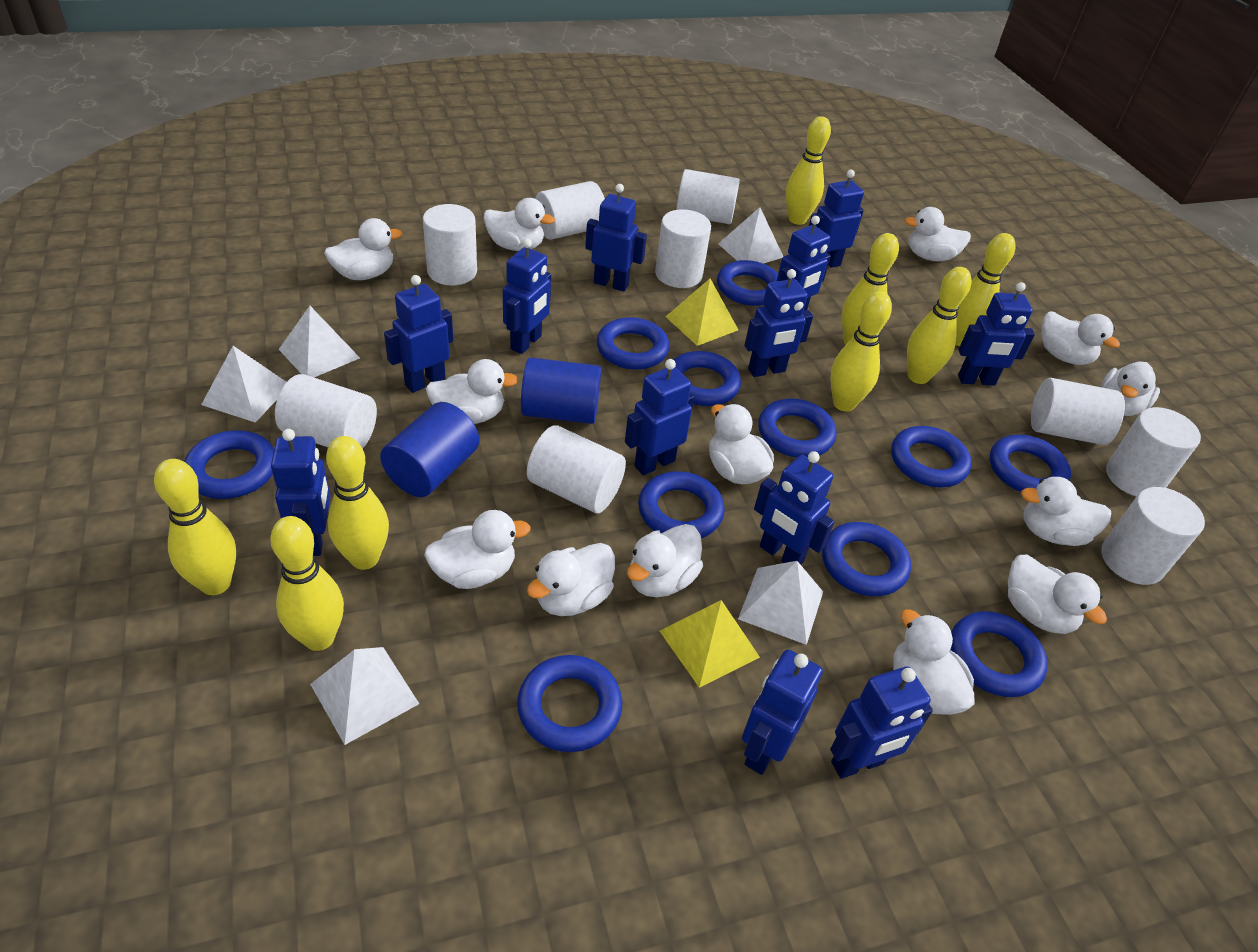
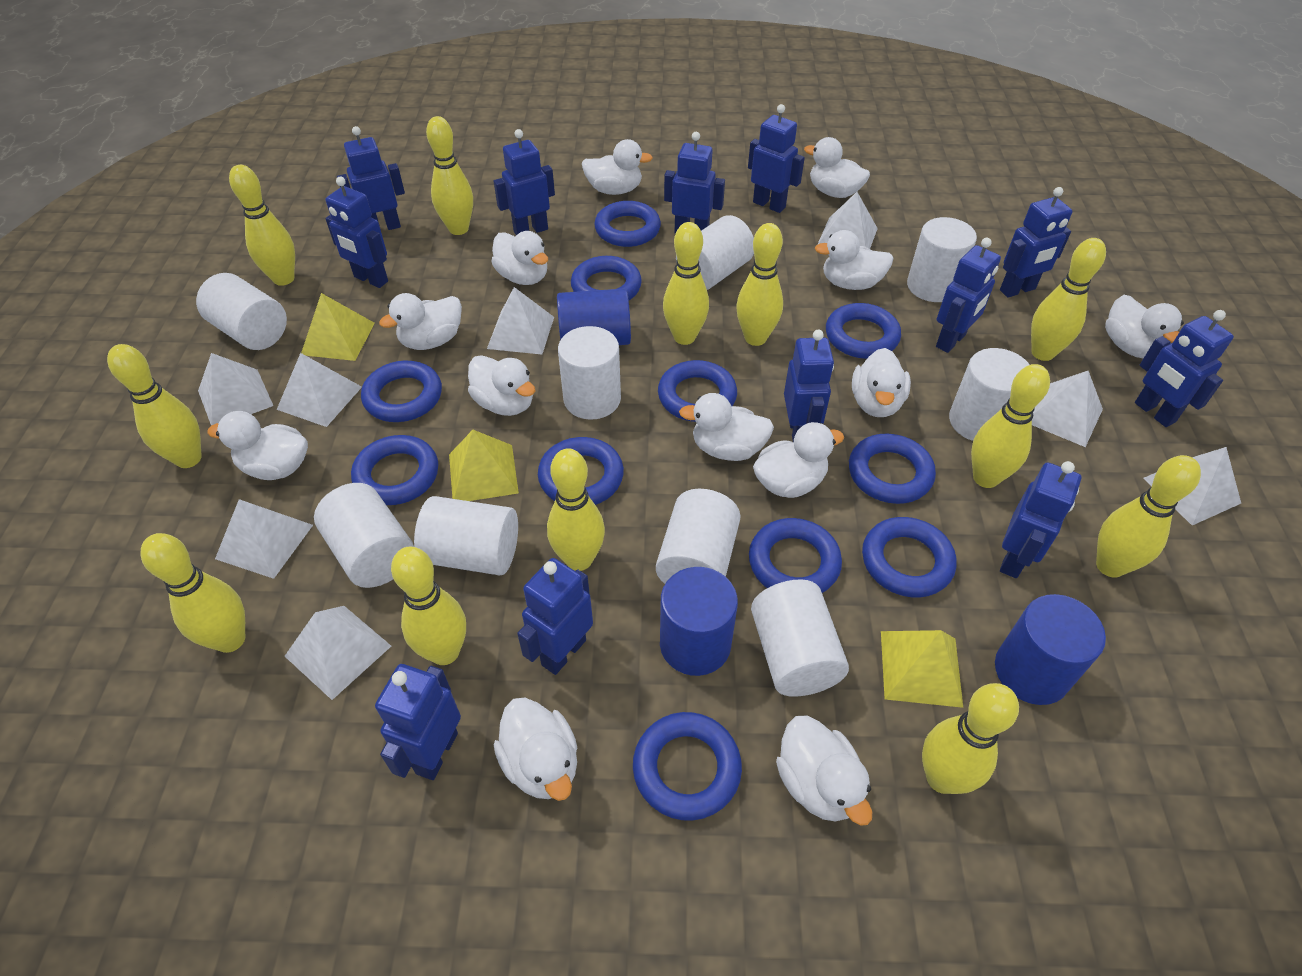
blue cylinder: 2 -> 3
white pyramid: 5 -> 8
yellow bowling pin: 8 -> 12
yellow pyramid: 2 -> 3

